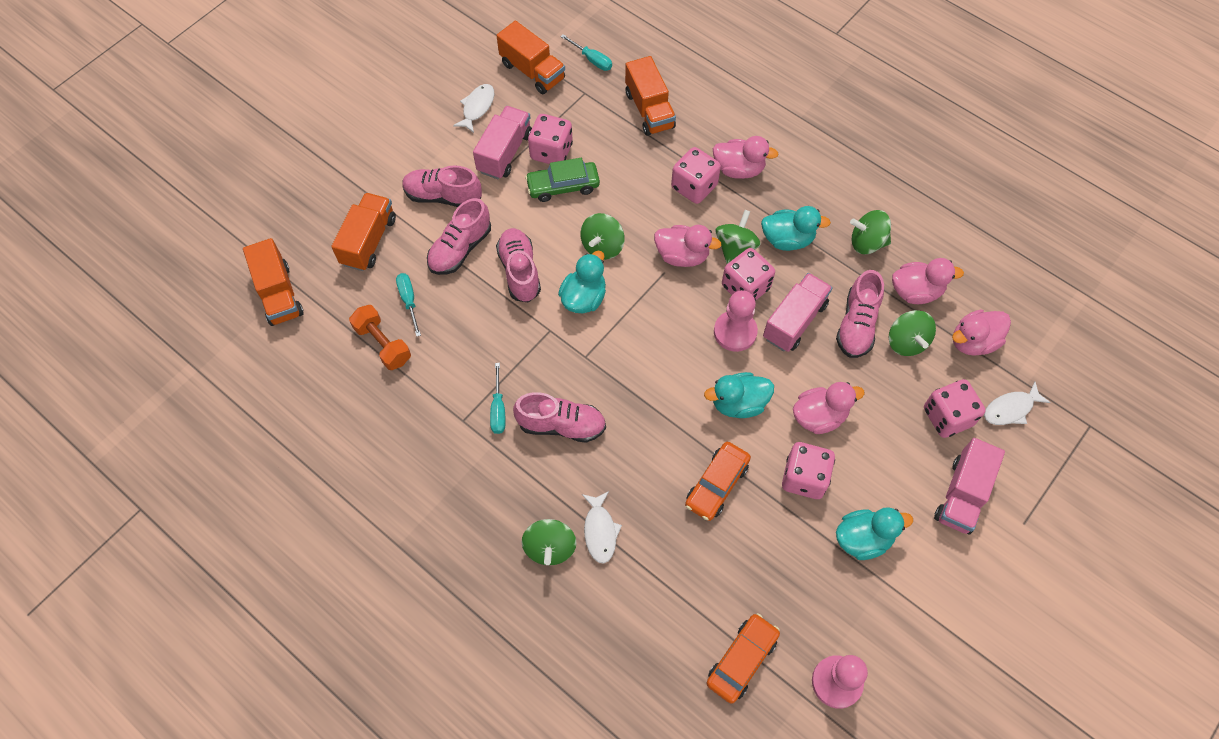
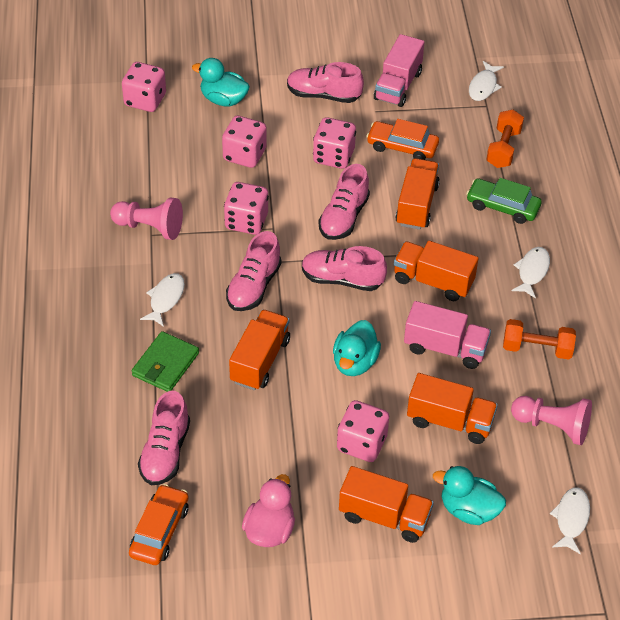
green spinning top: 5 -> 0
green wallet: 0 -> 1
orange dumbbell: 1 -> 2
orange truck: 4 -> 5
pink duck: 5 -> 1
pink truck: 3 -> 2
turquoise duck: 4 -> 3
turquoise screwdriver: 3 -> 0
white fish: 3 -> 4

